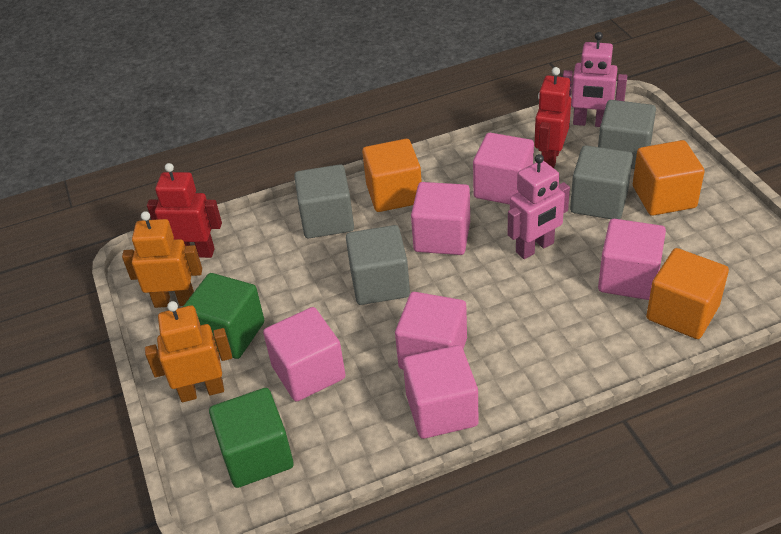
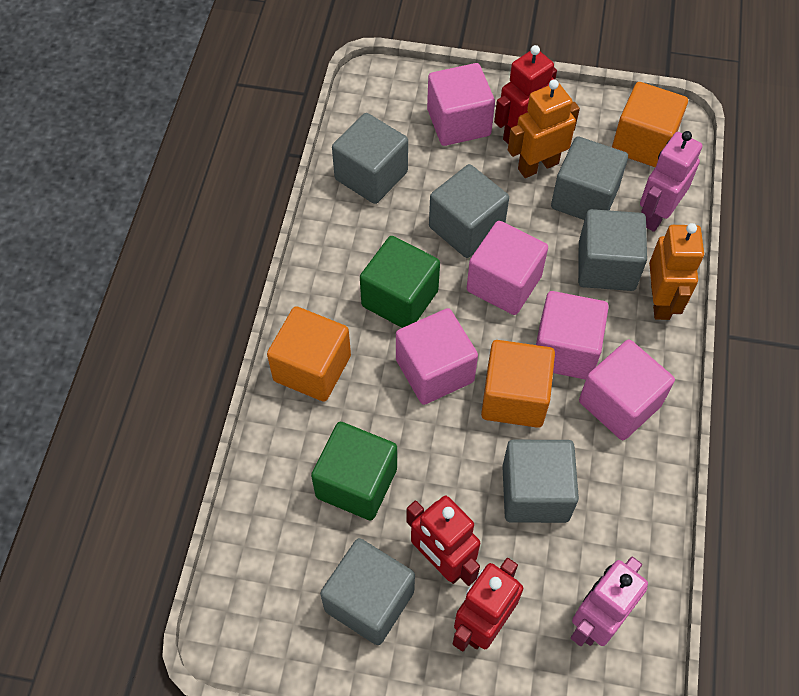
grey cube: 4 -> 6
pink cube: 6 -> 5
red robot: 2 -> 3

